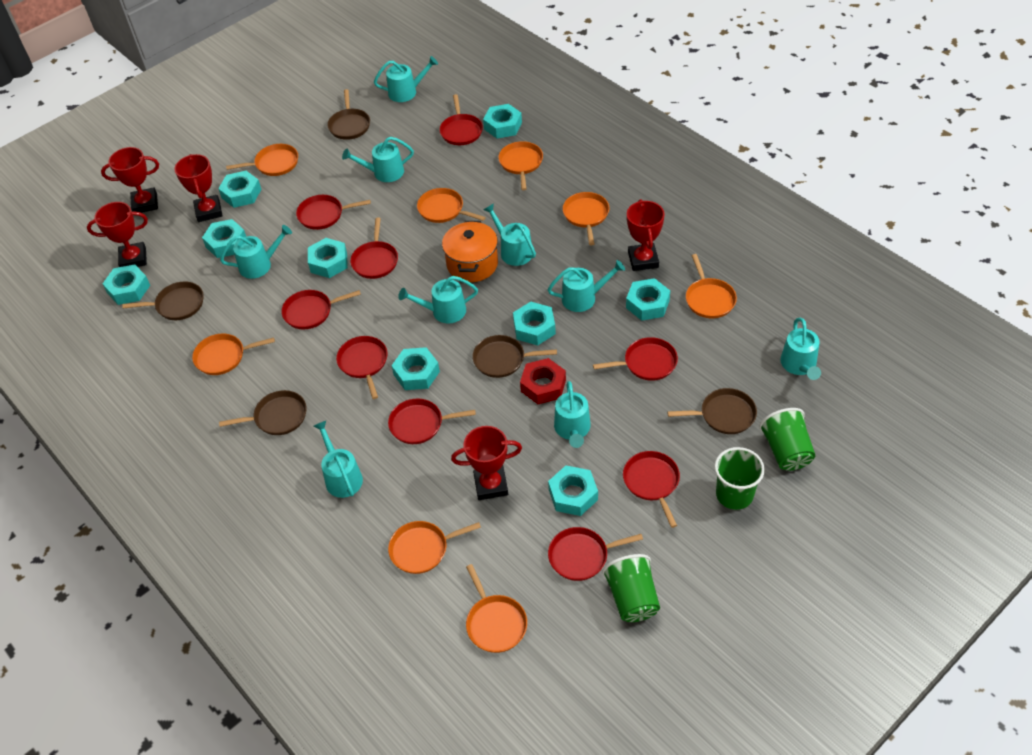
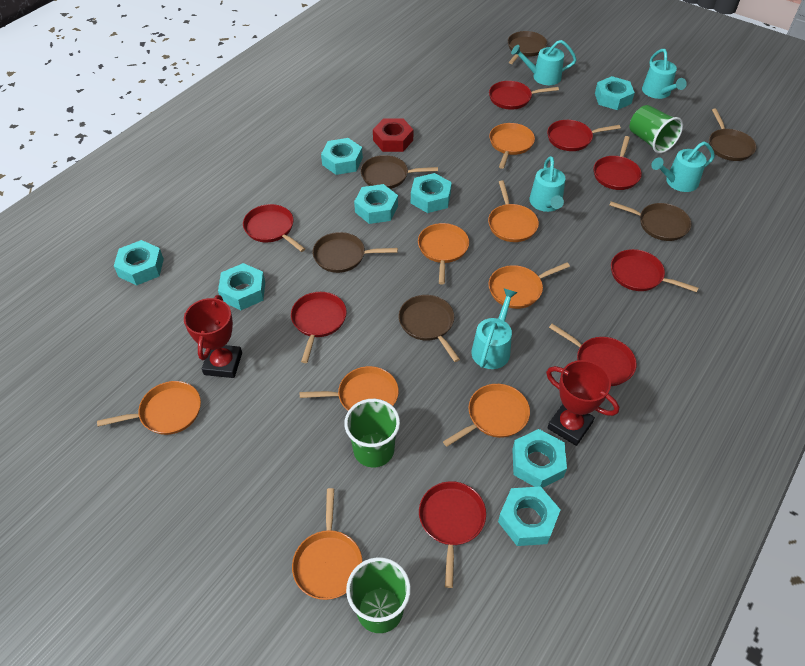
brown pan: 5 -> 6
orange pot: 1 -> 0
red pan: 9 -> 8
red trophy: 5 -> 2
turquoise nut: 9 -> 8
turquoise watering can: 9 -> 5

